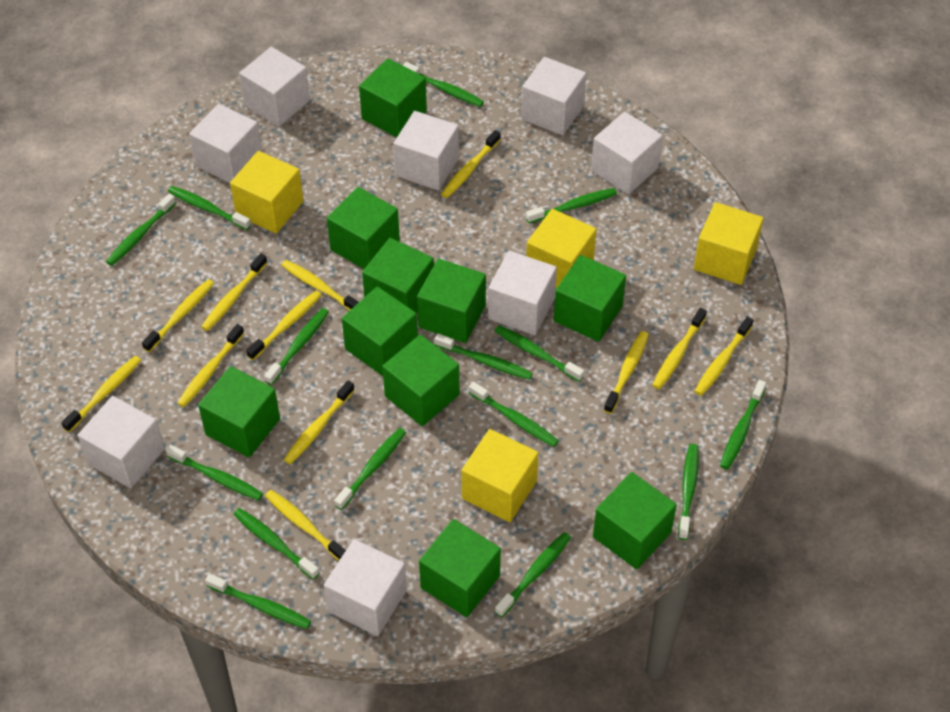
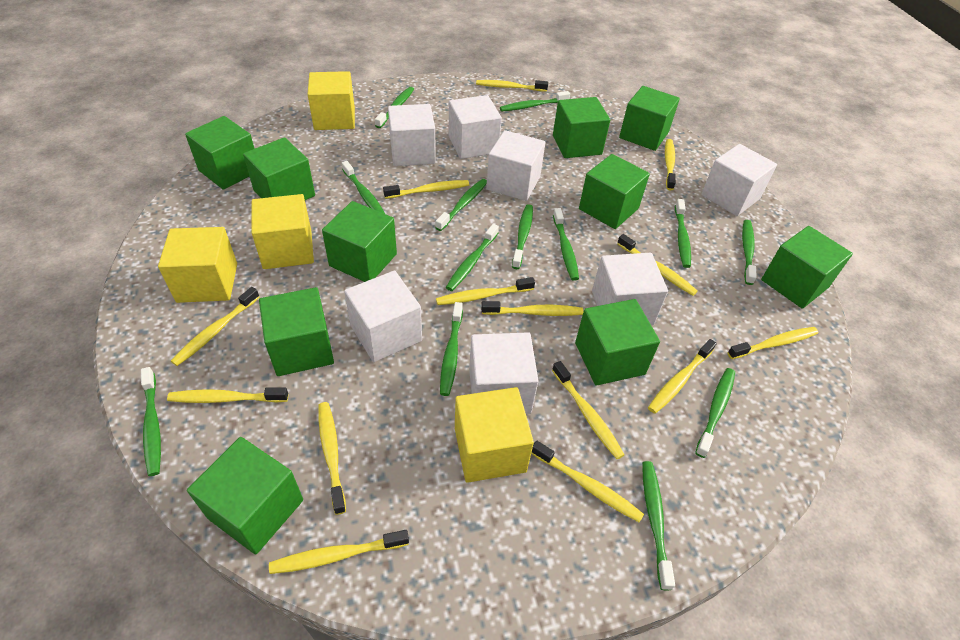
green toothbrush: 15 -> 13
white cube: 8 -> 7
yellow toothbrush: 12 -> 14

